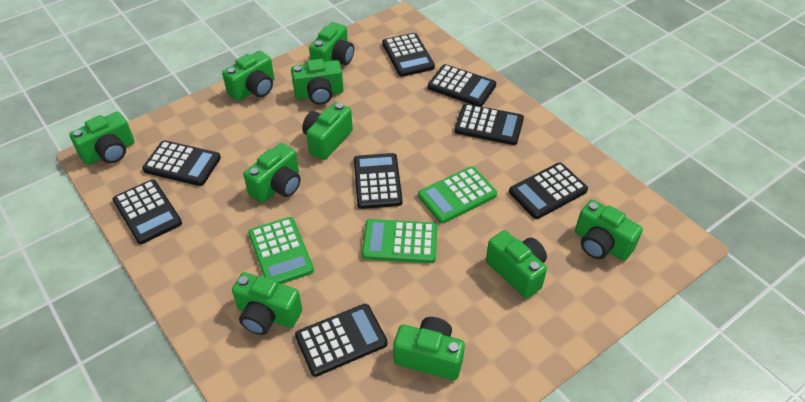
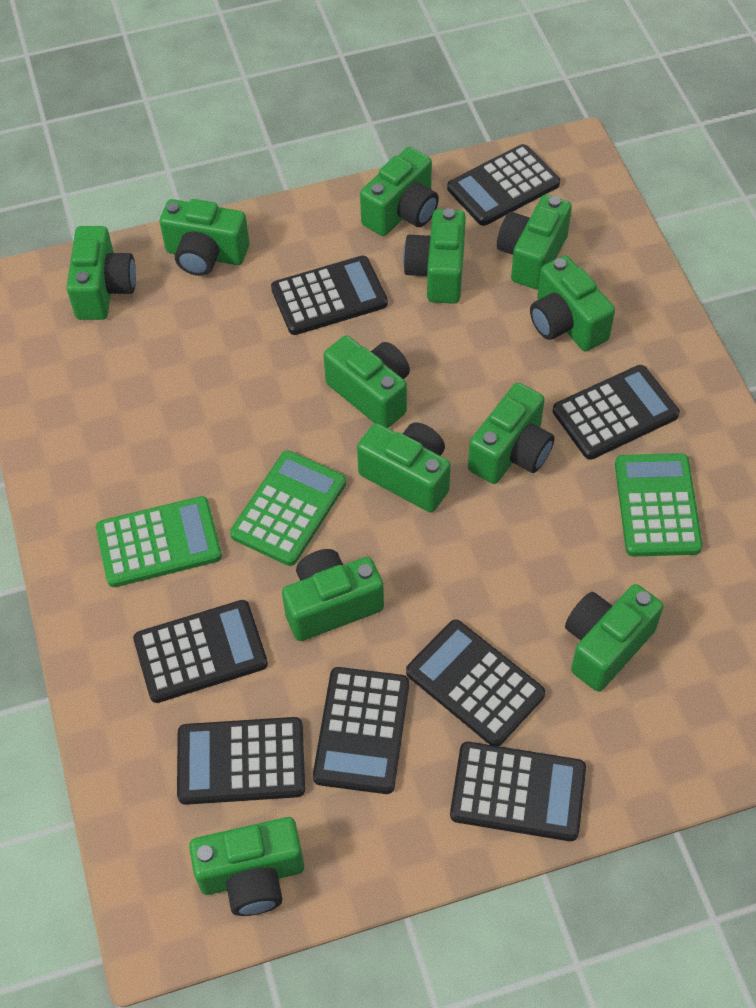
green camera: 10 -> 12

